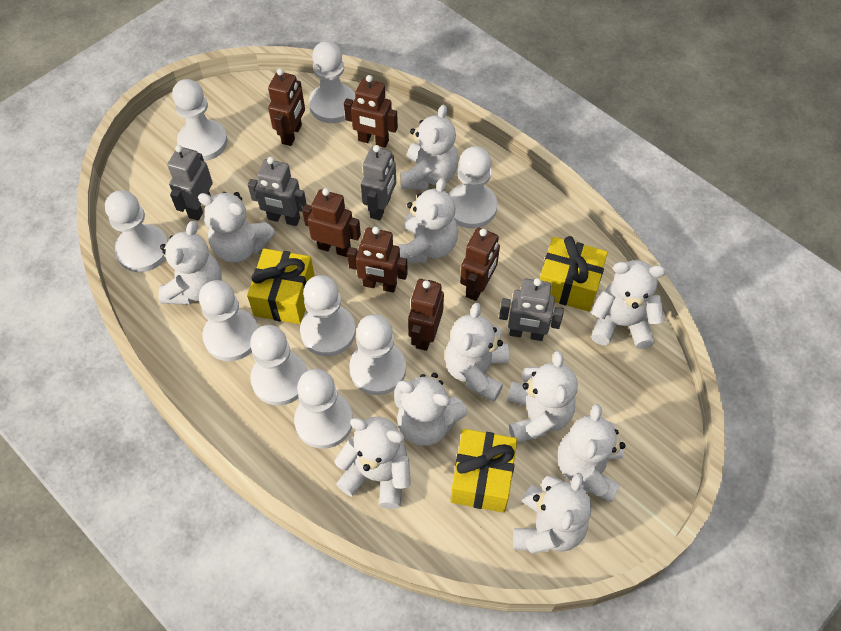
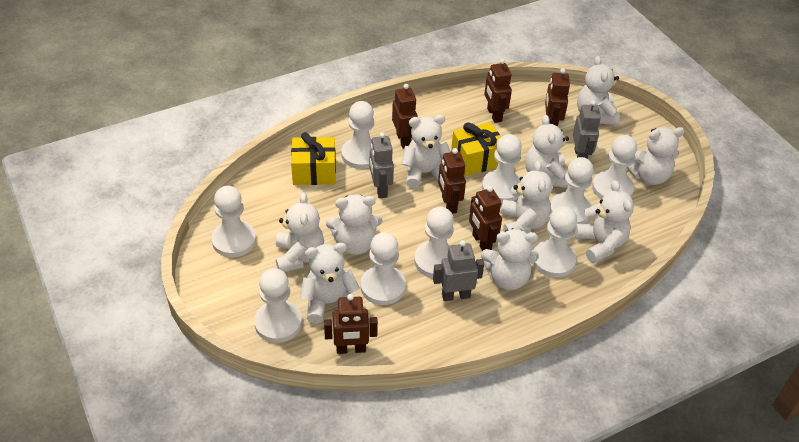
grey robot: 4 -> 3
white teddy bear: 11 -> 10
yellow gift: 3 -> 2

